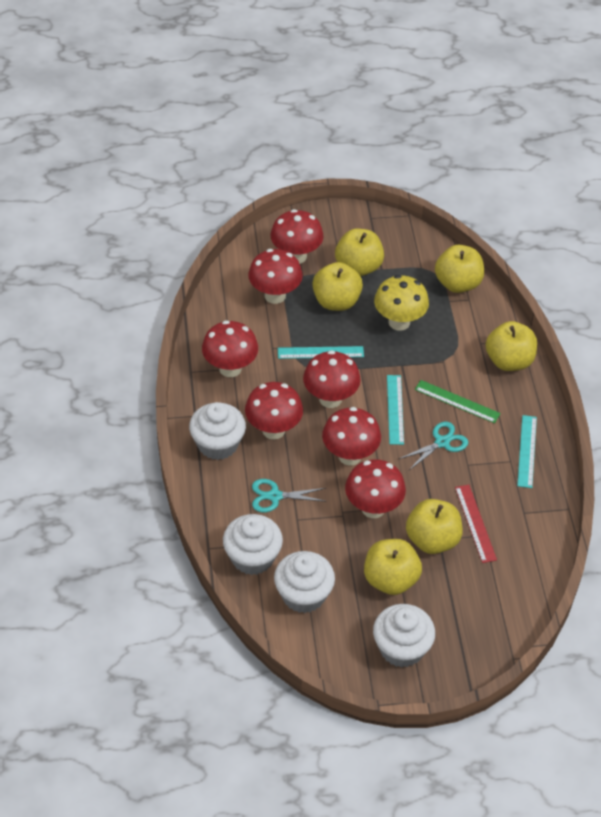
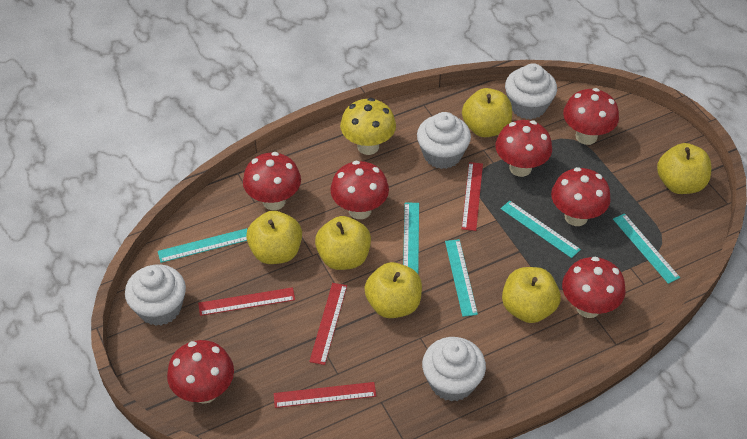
green ruler: 1 -> 0
red ruler: 1 -> 4
turquoise ruler: 3 -> 5
turquoise scissors: 2 -> 0

